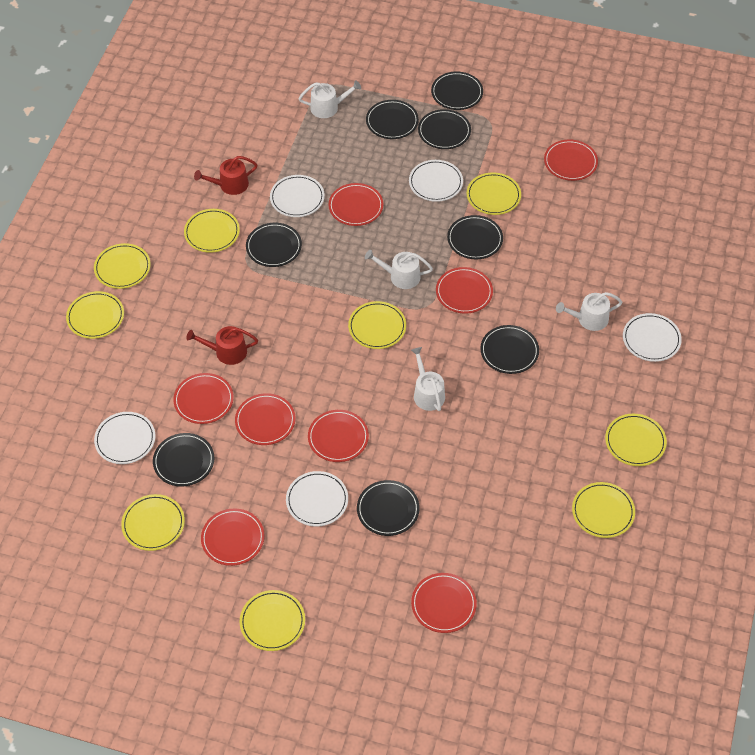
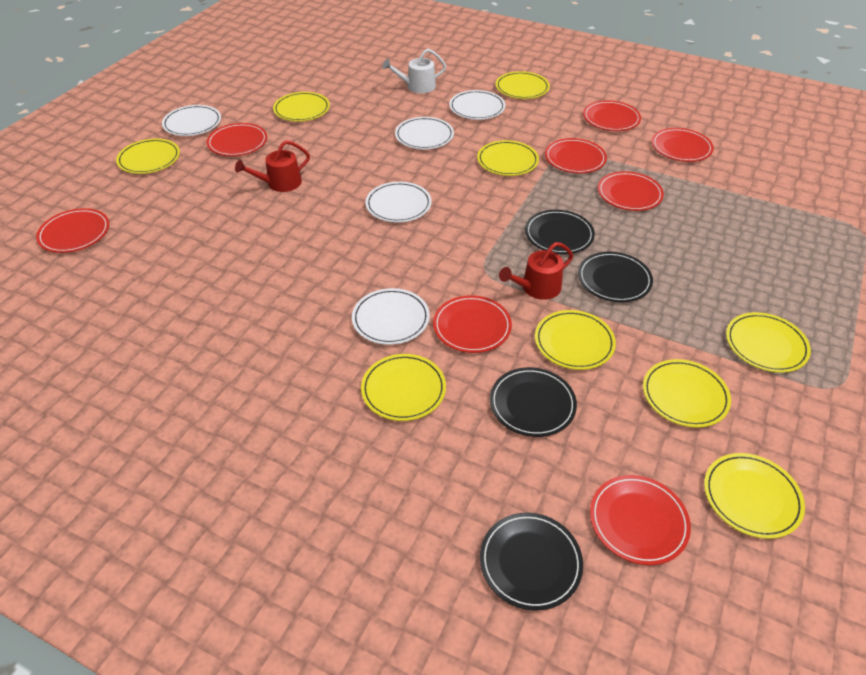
black plate: 8 -> 4
white watering can: 4 -> 1

